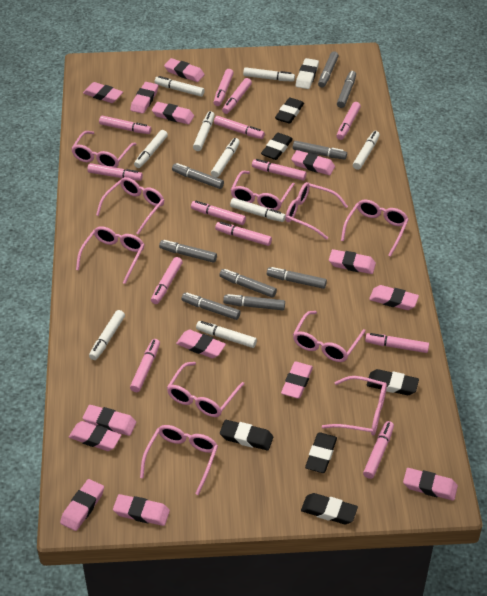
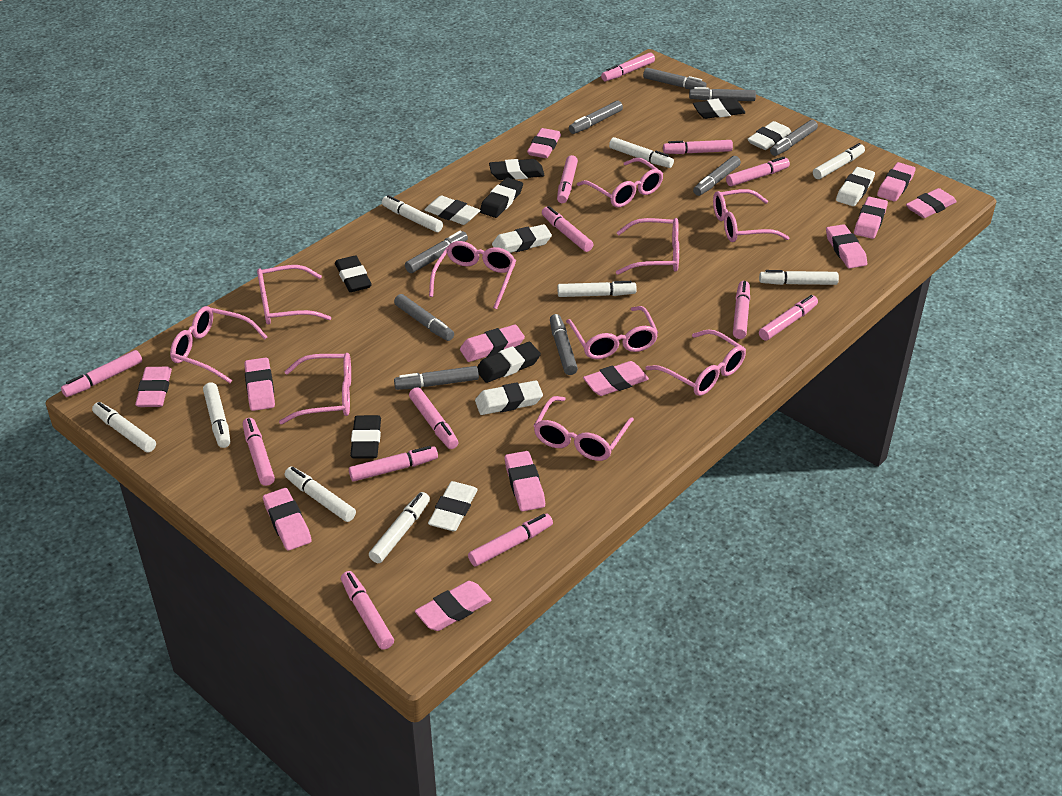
pink eraser: 14 -> 12
white eraser: 1 -> 6

